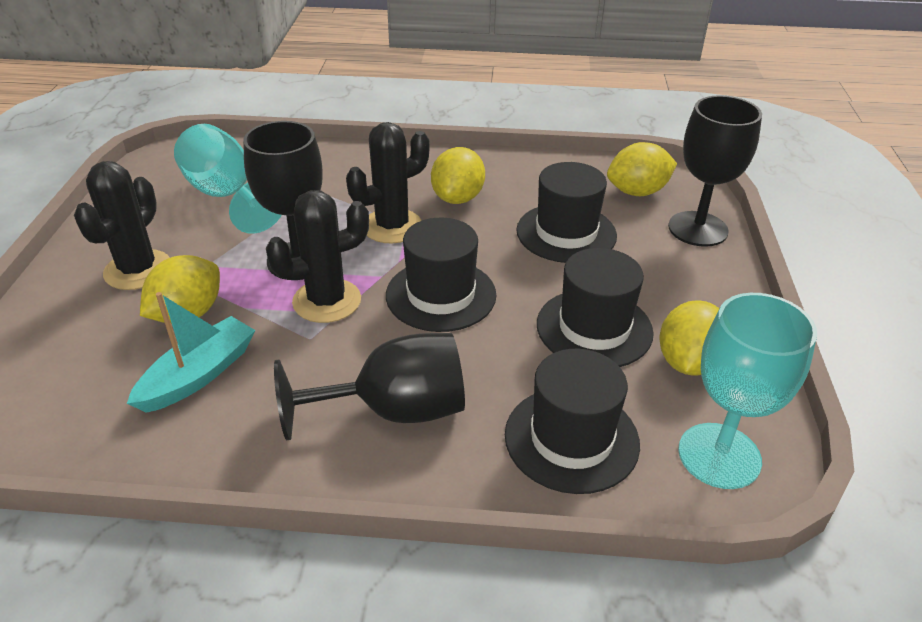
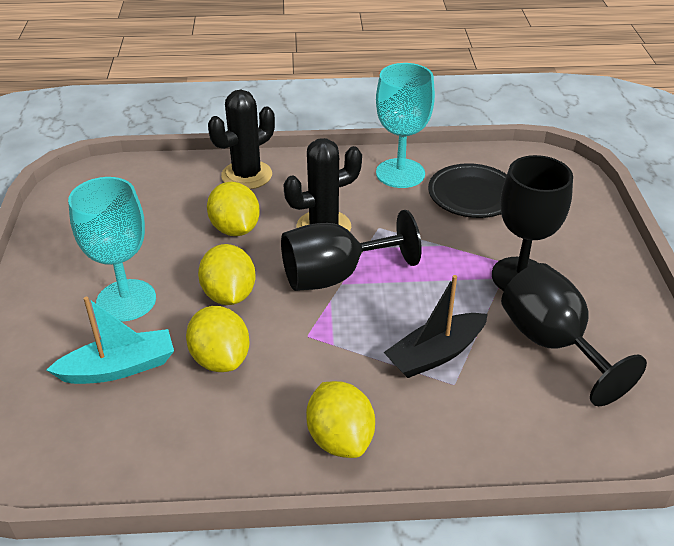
black boat: 0 -> 1
black cactus: 3 -> 2
black hat: 4 -> 0
black plate: 0 -> 1

